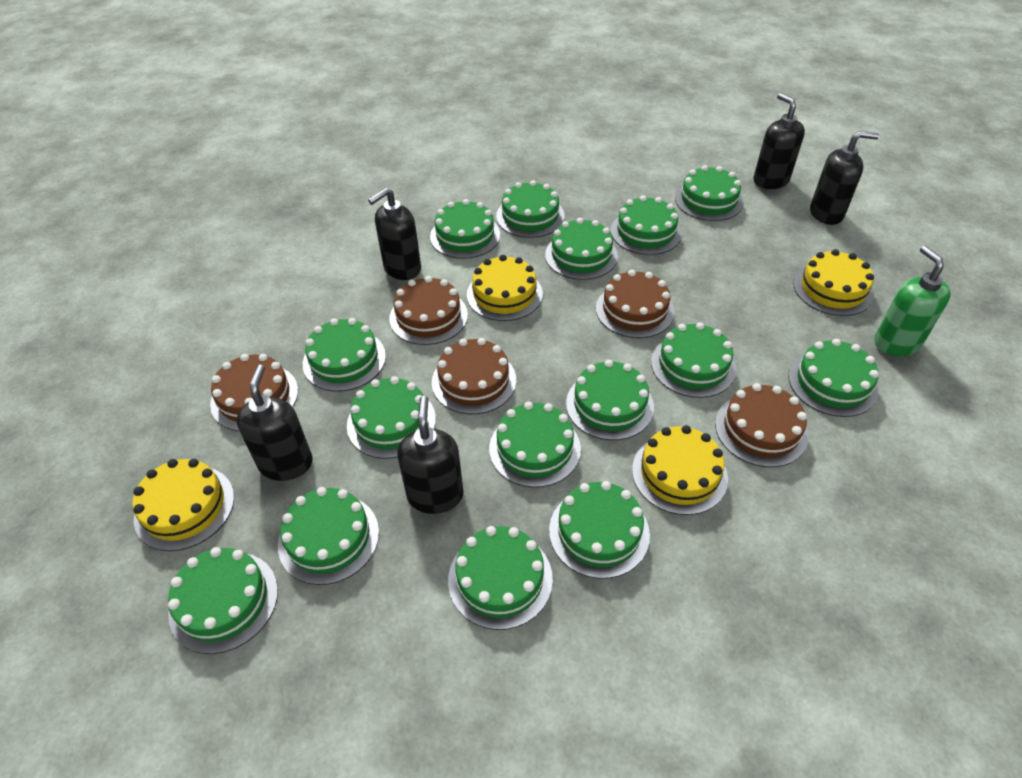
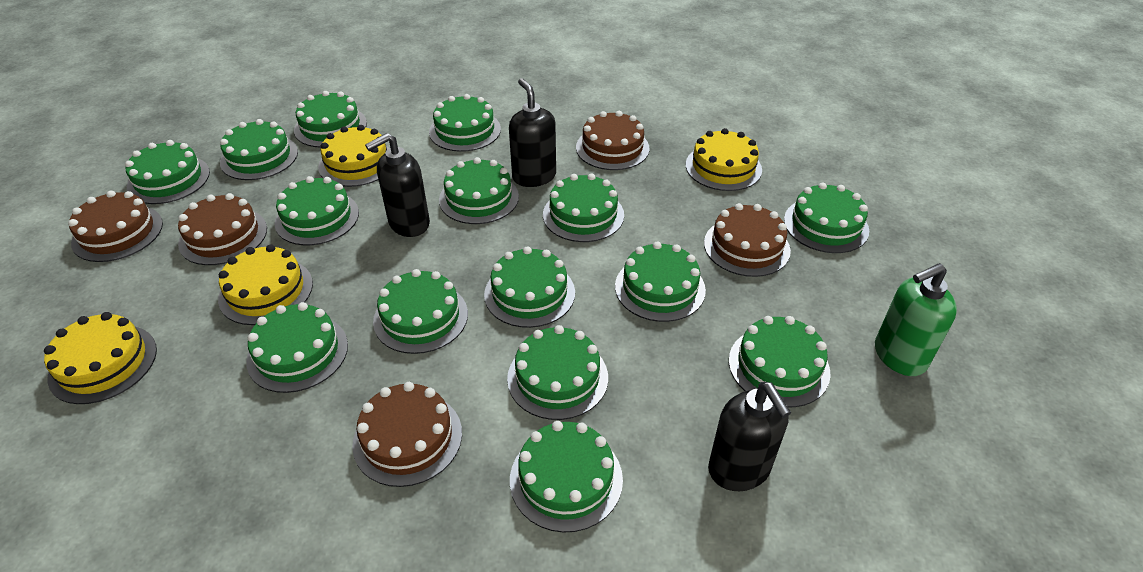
black soap dispenser: 5 -> 3

